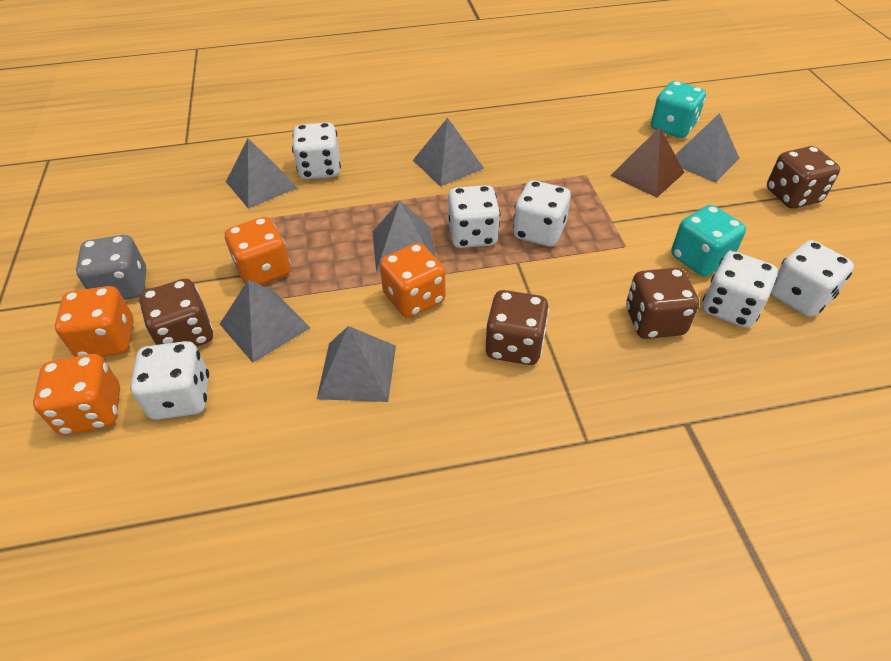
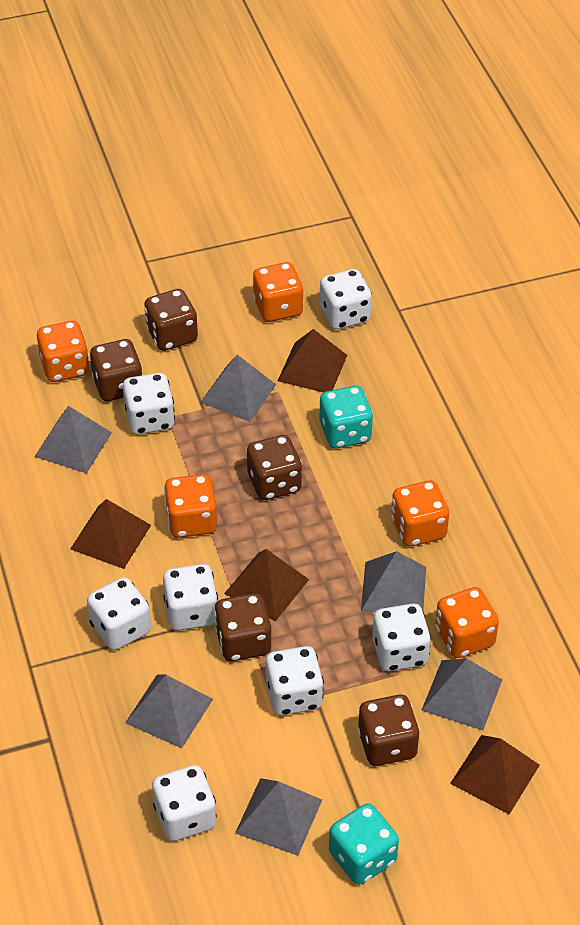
brown dice: 4 -> 5
brown pyramid: 1 -> 4
grey dice: 1 -> 0
orange dice: 4 -> 5
white dice: 6 -> 7

